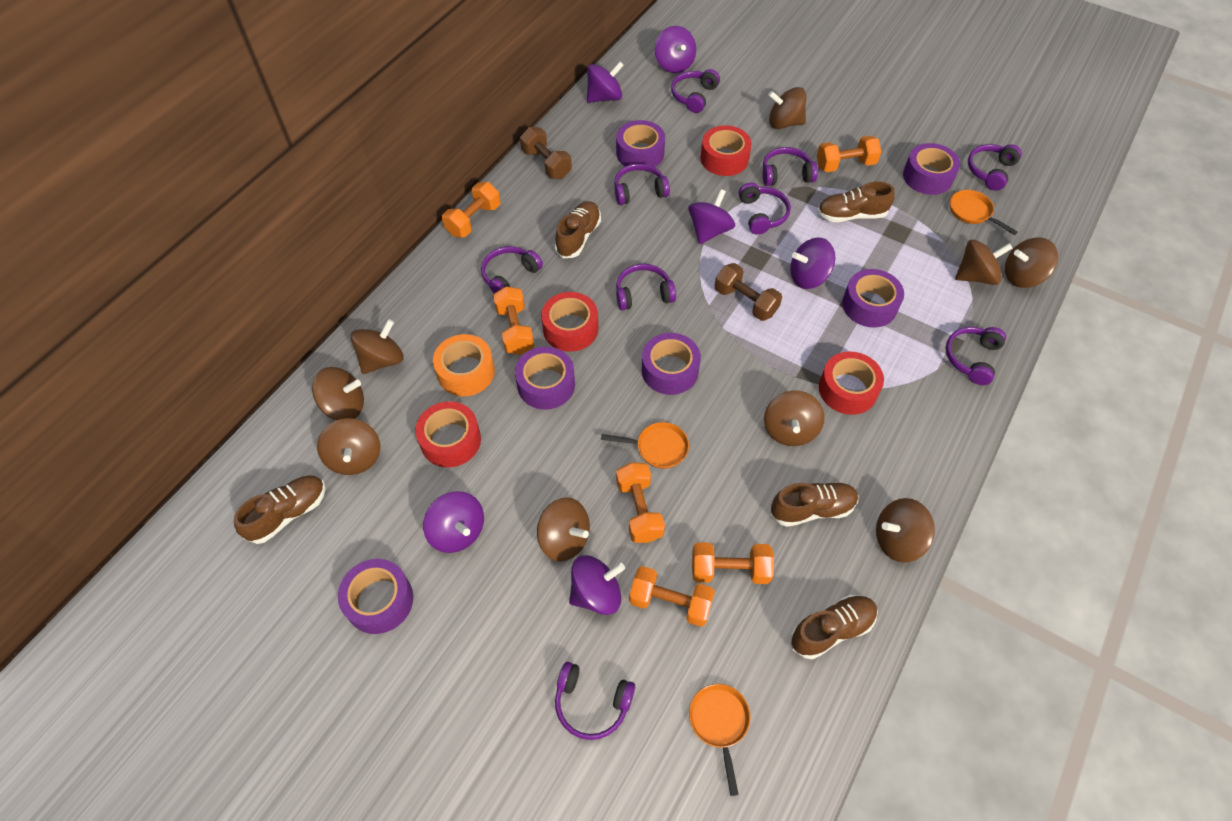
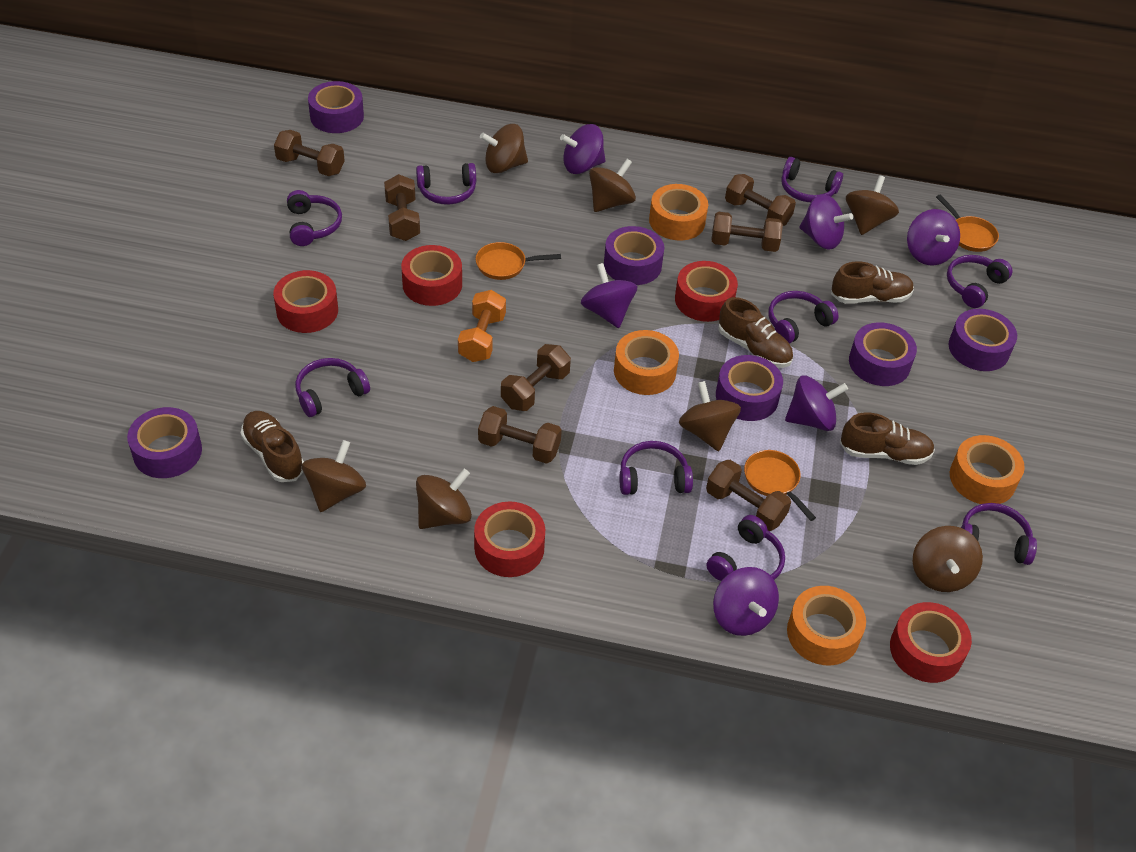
brown dumbbell: 2 -> 7
brown shoe: 5 -> 4
brown spinning top: 9 -> 7
orange dumbbell: 6 -> 1
orange tape: 1 -> 4
red tape: 4 -> 5

